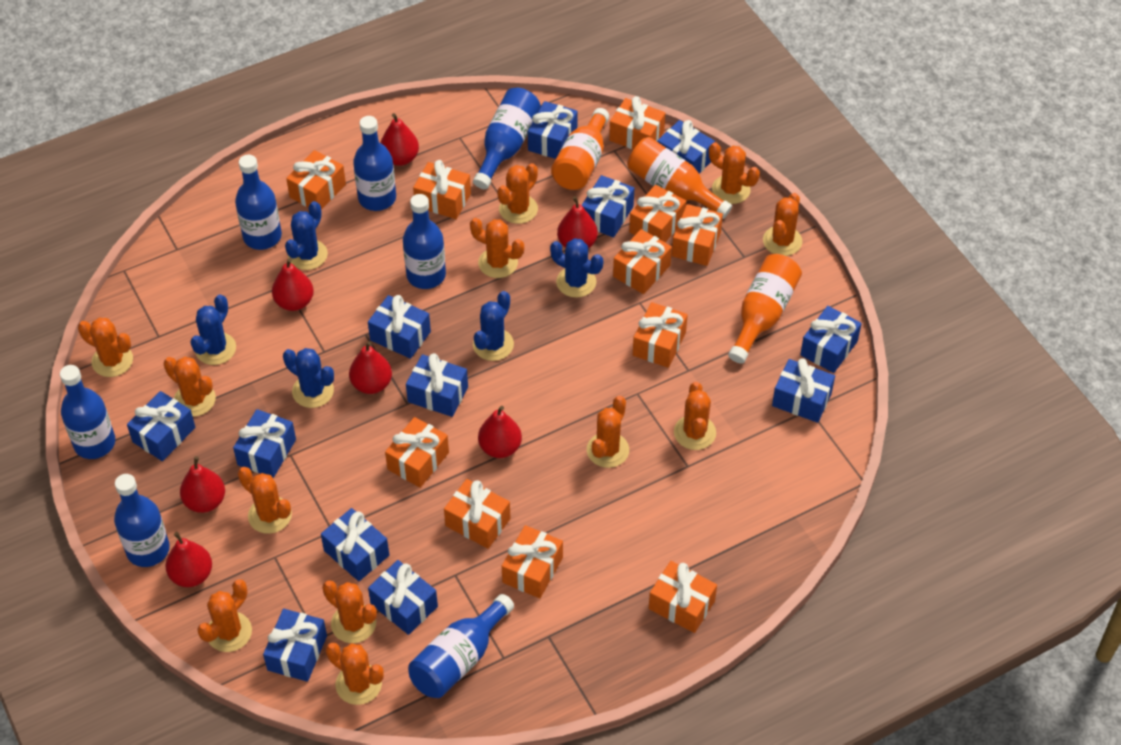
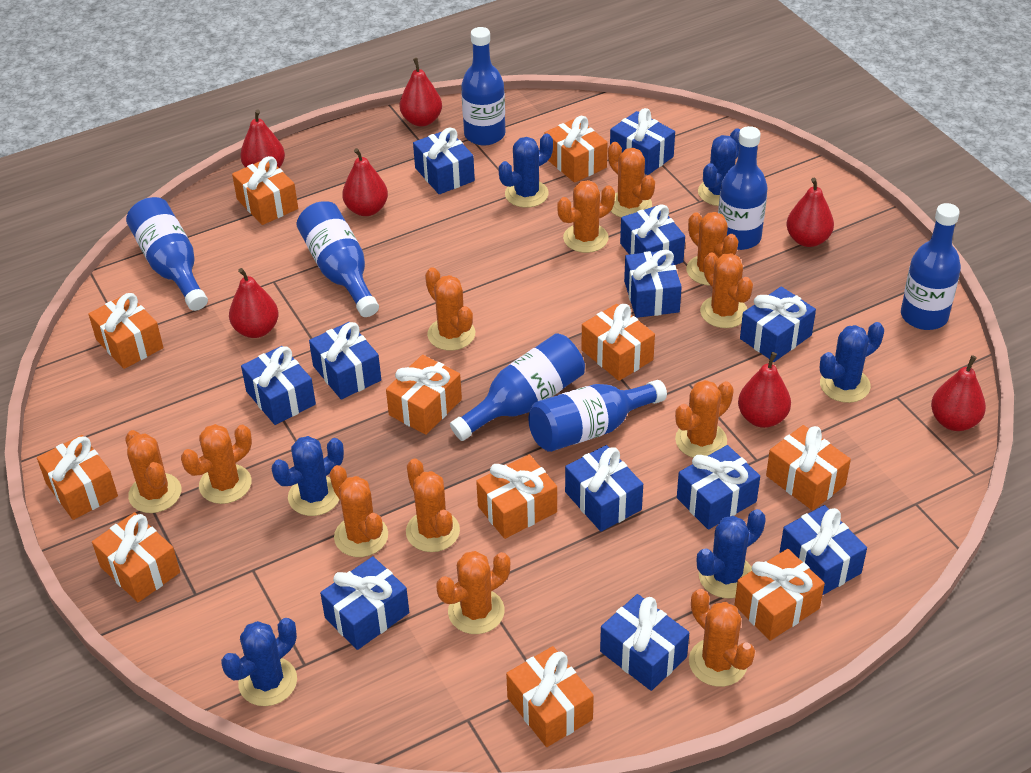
blue cactus: 5 -> 6
orange bottle: 3 -> 0

